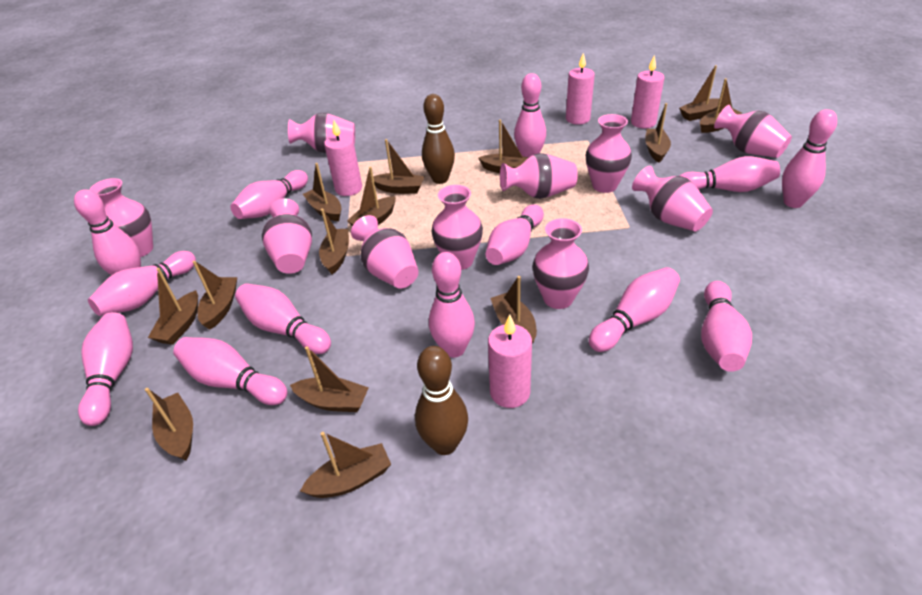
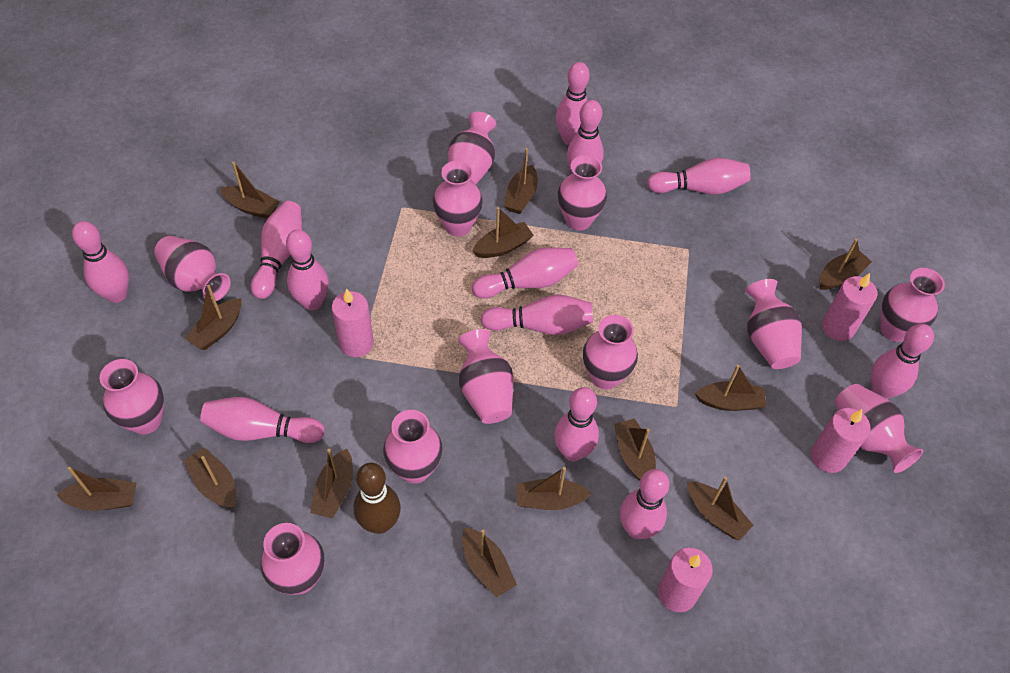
brown boat: 14 -> 13
brown bowling pin: 2 -> 1
pink bowling pin: 13 -> 12
pink vase: 10 -> 12

